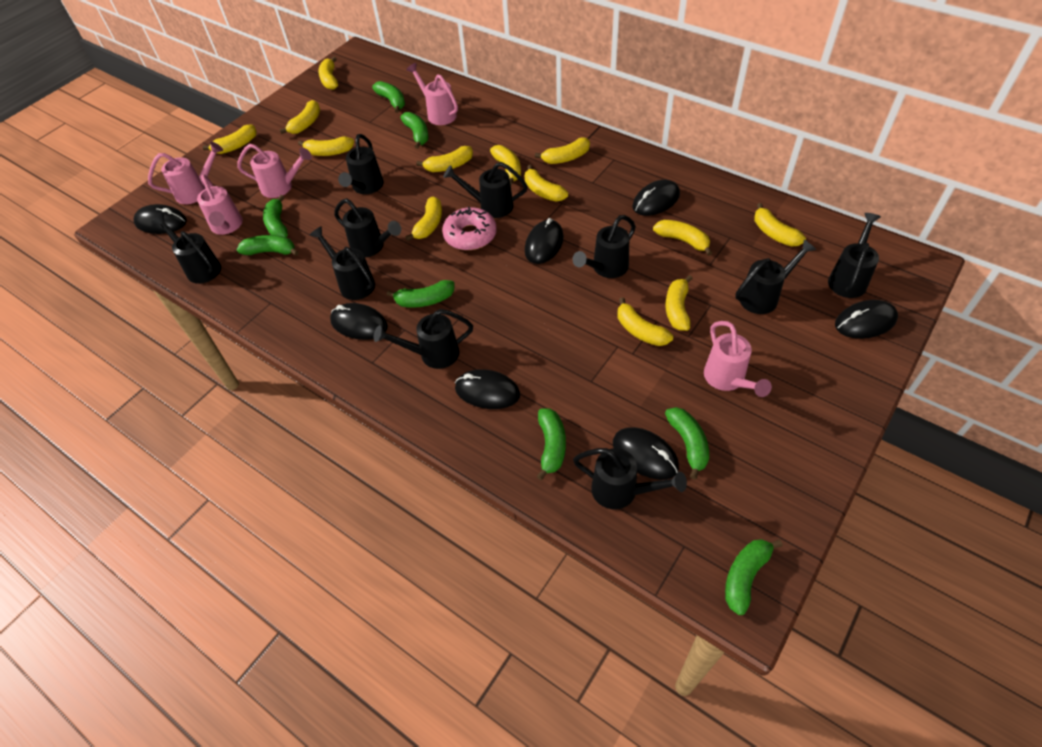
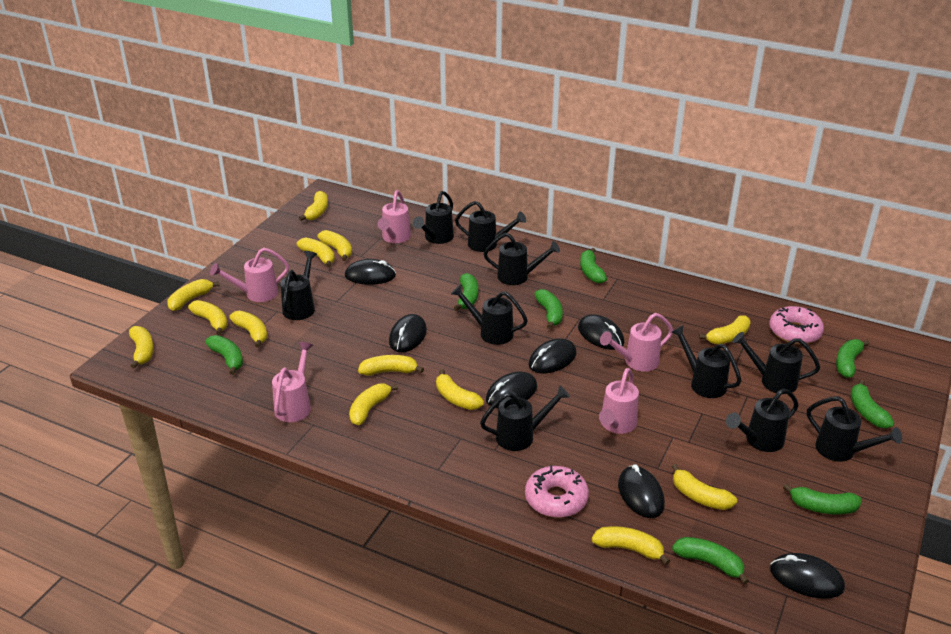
pink donut: 1 -> 2

